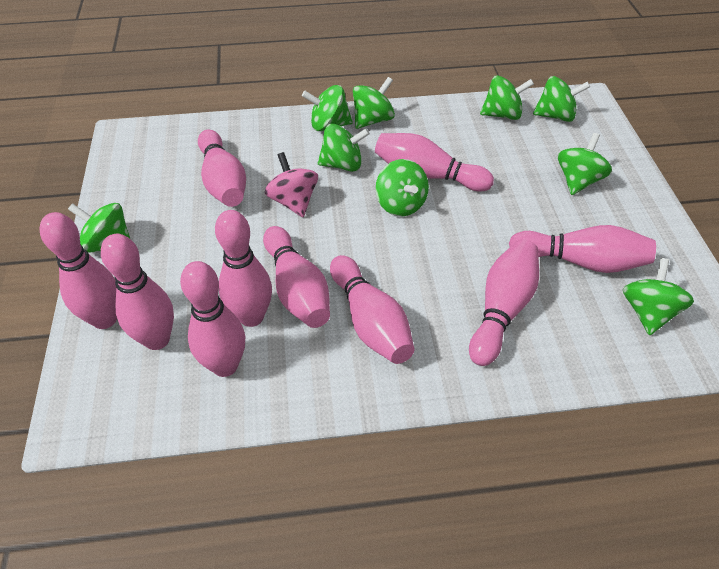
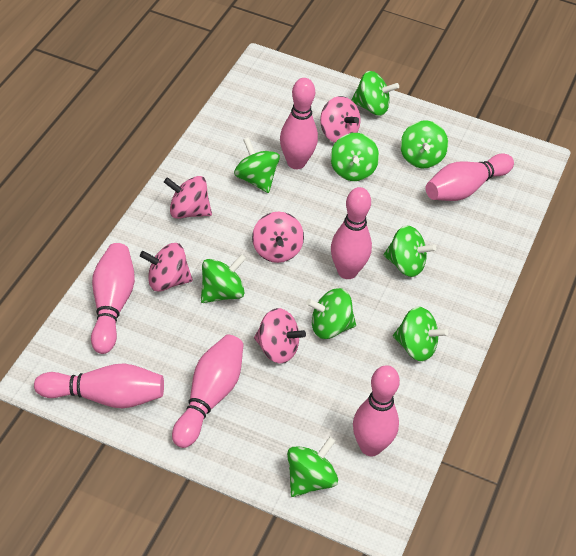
pink bowling pin: 10 -> 7
pink spinning top: 1 -> 5

